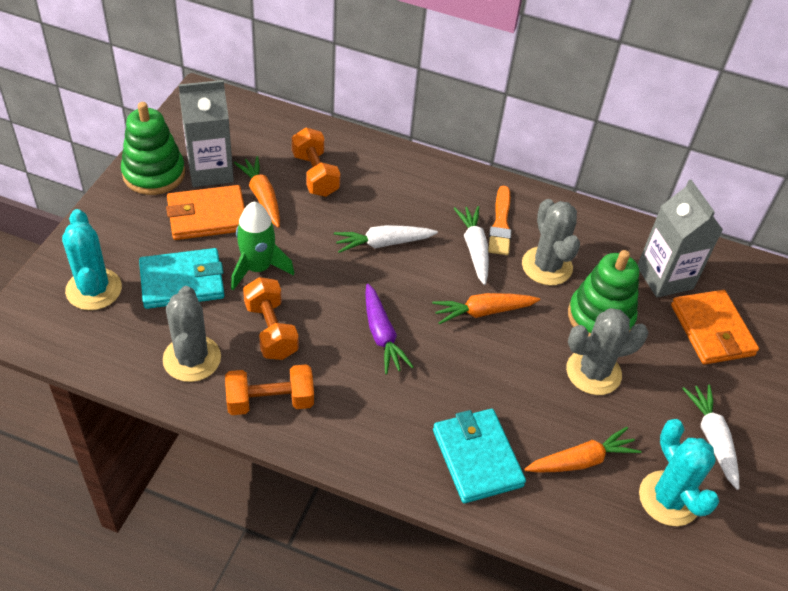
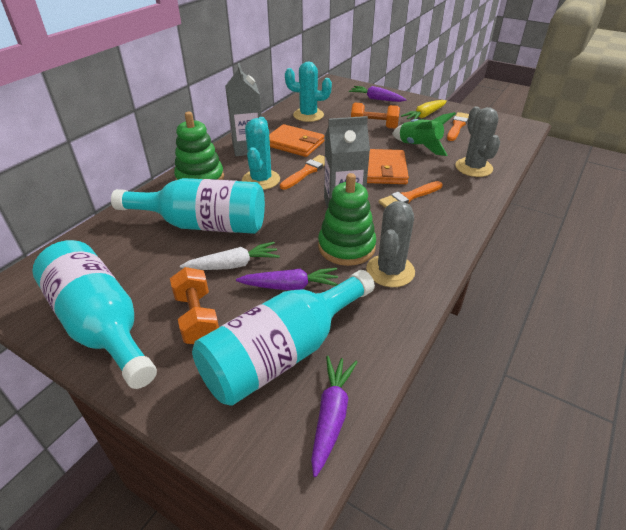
grey cactus: 3 -> 2
orange brush: 1 -> 3
orange carrot: 3 -> 0
orange dumbbell: 3 -> 2
purple carrot: 1 -> 3
turquoise bottle: 0 -> 3
turquoise wallet: 2 -> 0
white carrot: 3 -> 1
yellow carrot: 0 -> 1

